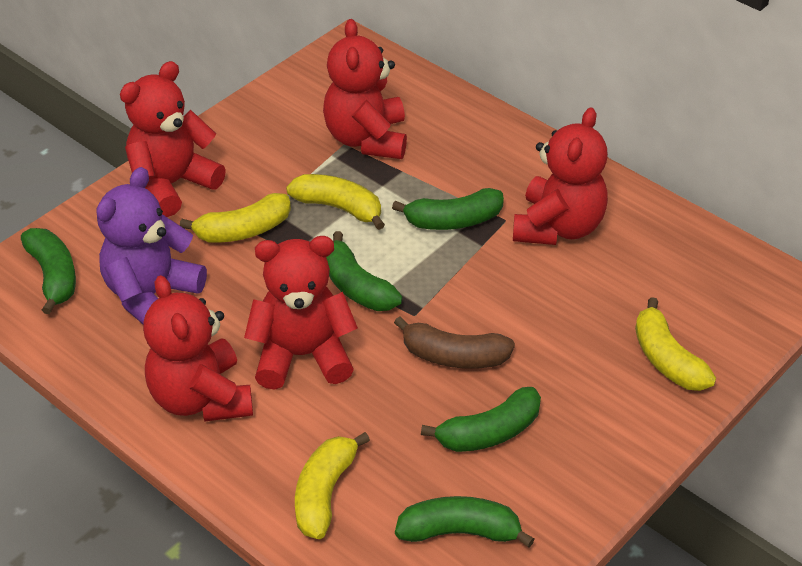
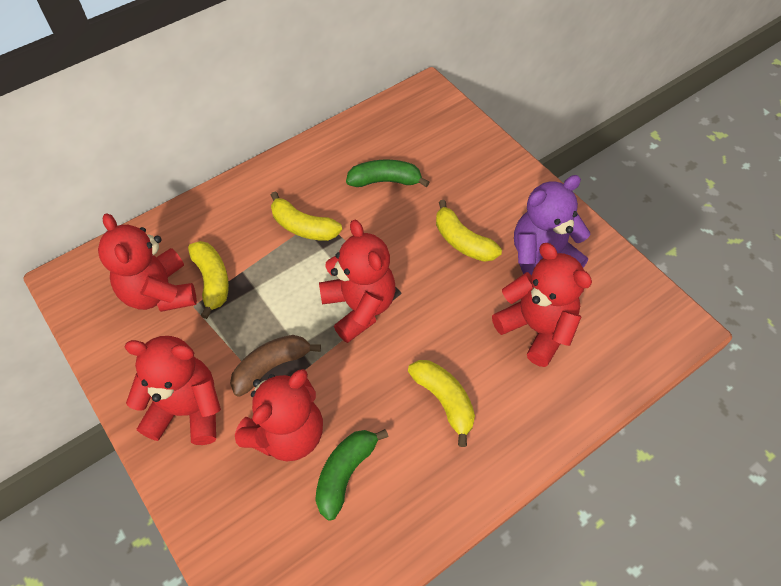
green banana: 5 -> 2

